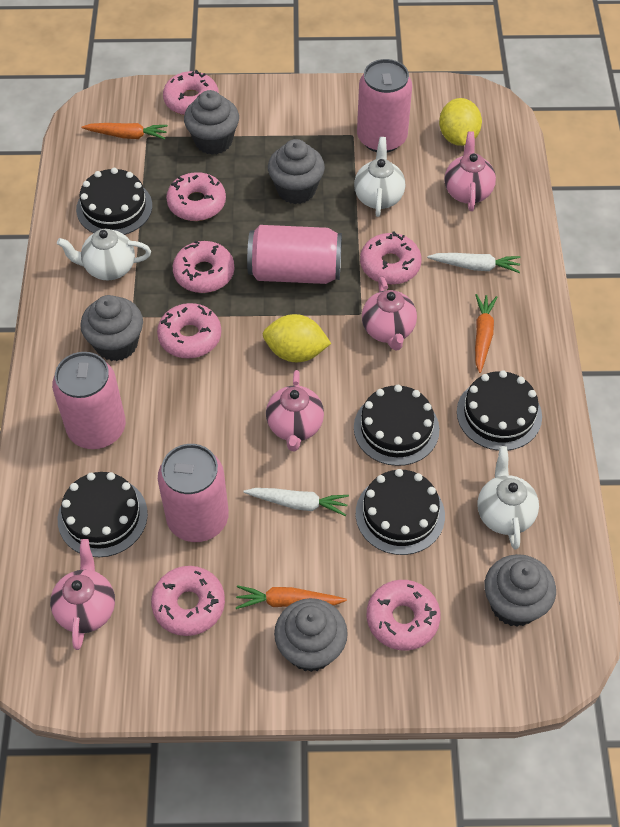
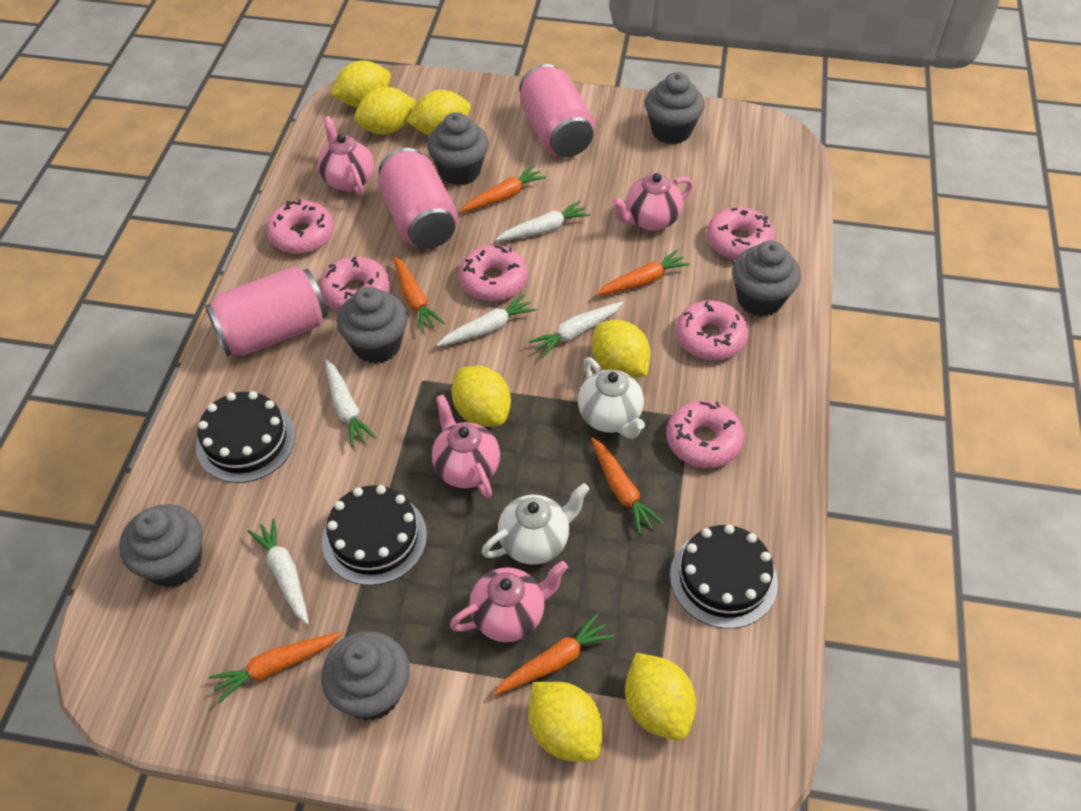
black cake: 5 -> 3
grey cupcake: 5 -> 6
orange carrot: 3 -> 6
pink can: 4 -> 3
pink donut: 7 -> 6
white carrot: 2 -> 5
white teapot: 3 -> 2
yellow lemon: 2 -> 7

